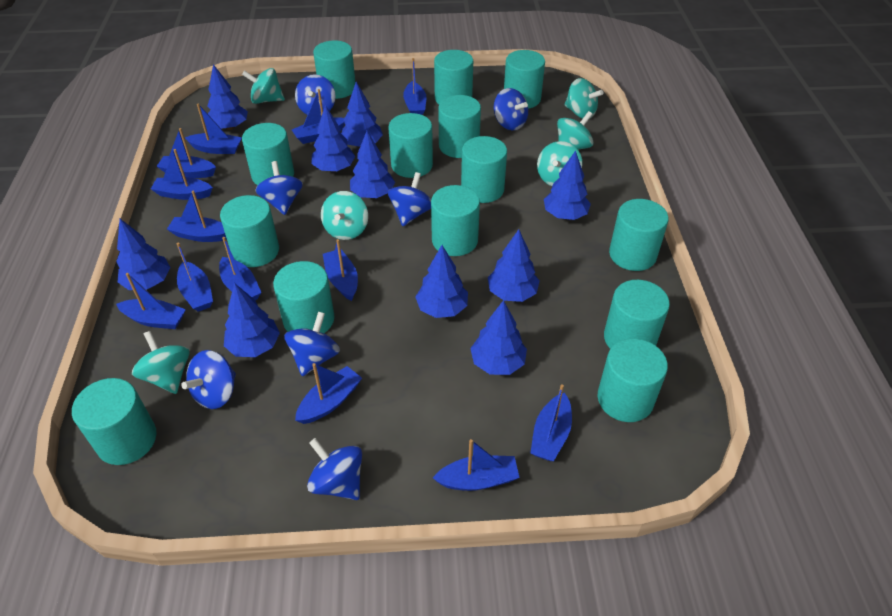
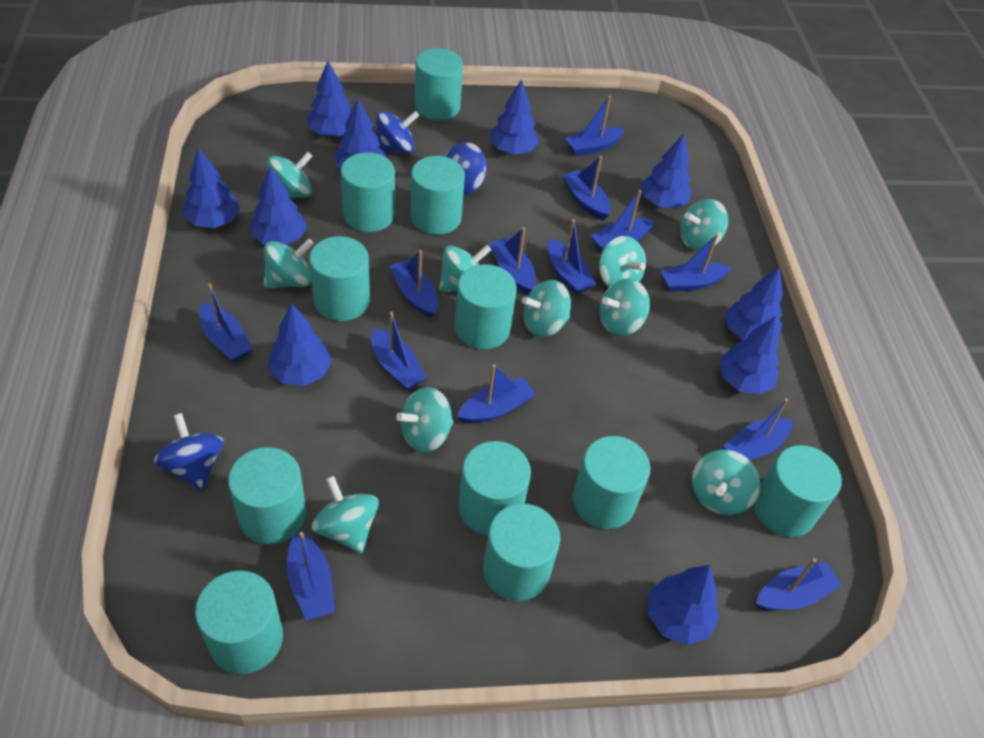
blue spinning top: 7 -> 3
turquoise cylinder: 14 -> 11
turquoise spinning top: 6 -> 10

